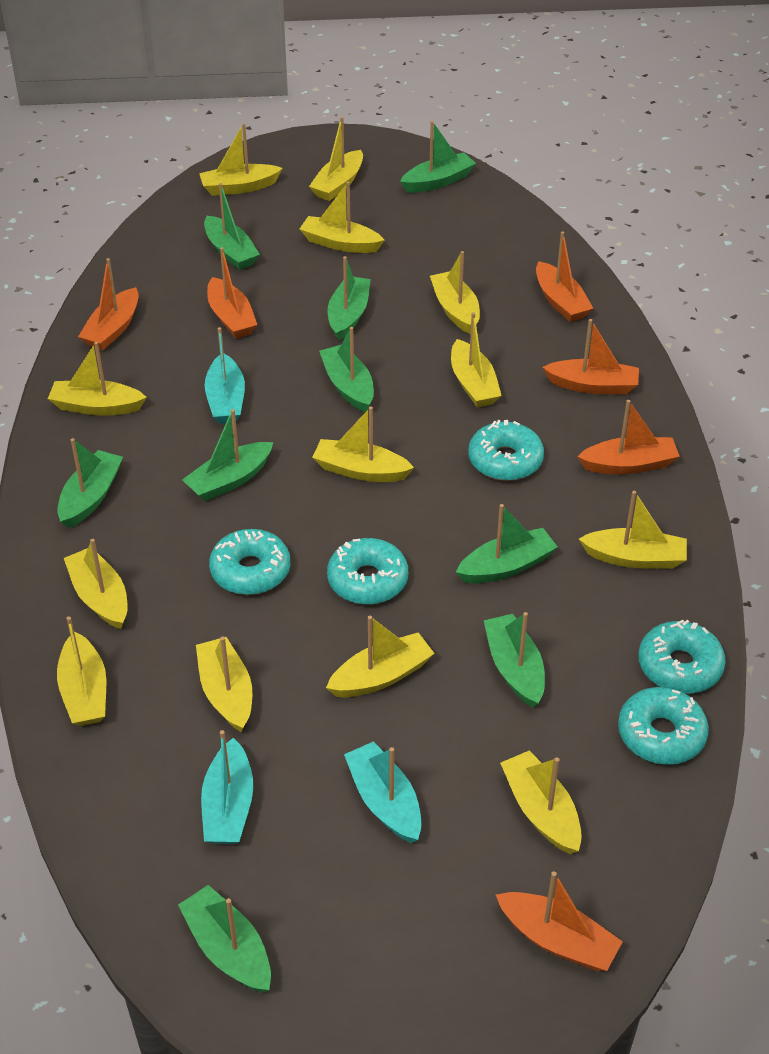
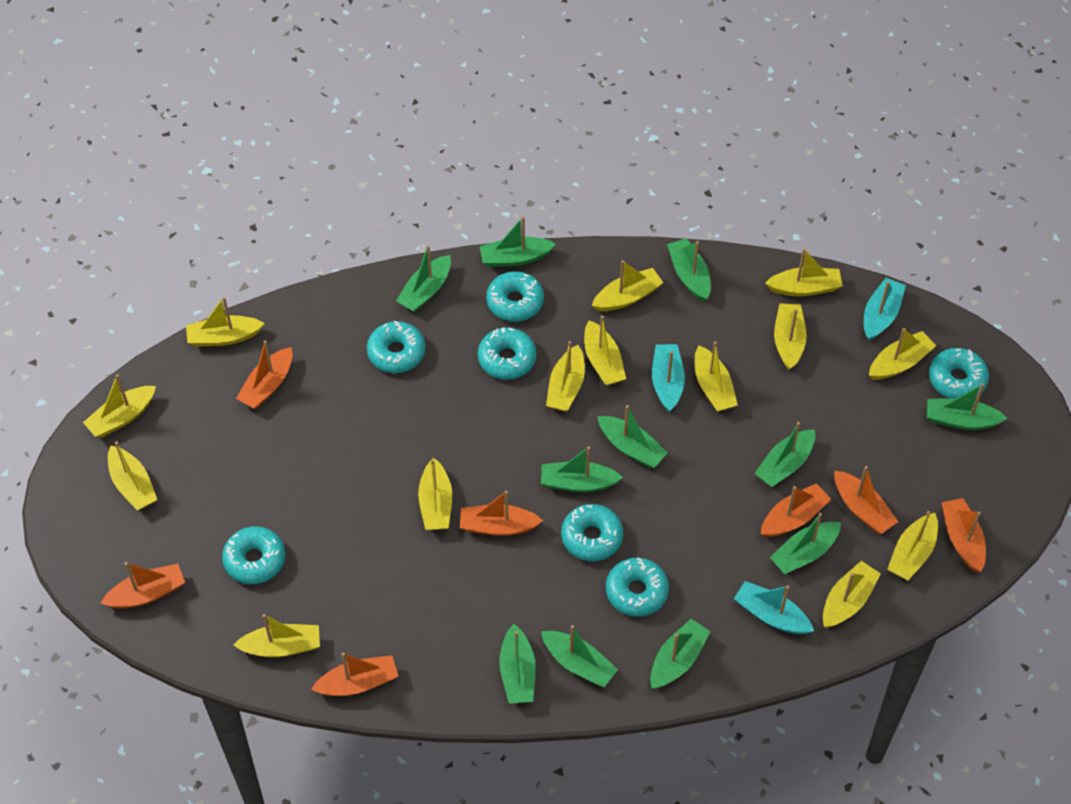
green boat: 9 -> 11
orange boat: 6 -> 7
turquoise donut: 5 -> 7
yellow boat: 13 -> 14

